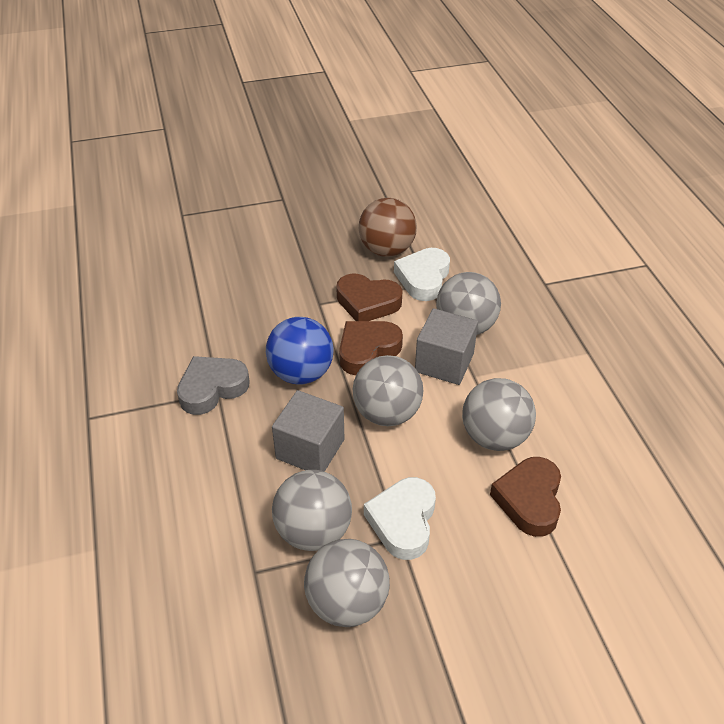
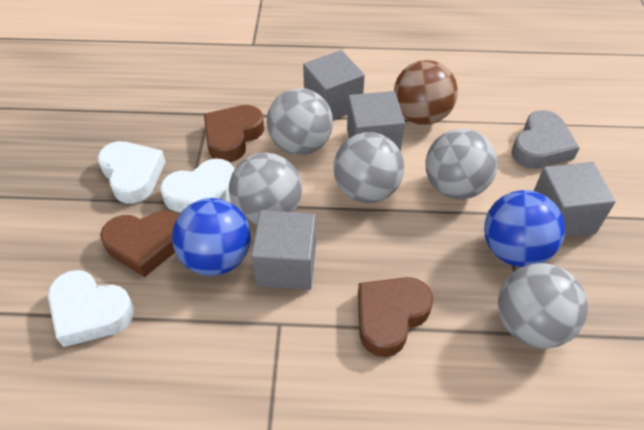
blue ball: 1 -> 2
grey cube: 2 -> 4
white heart: 2 -> 3

